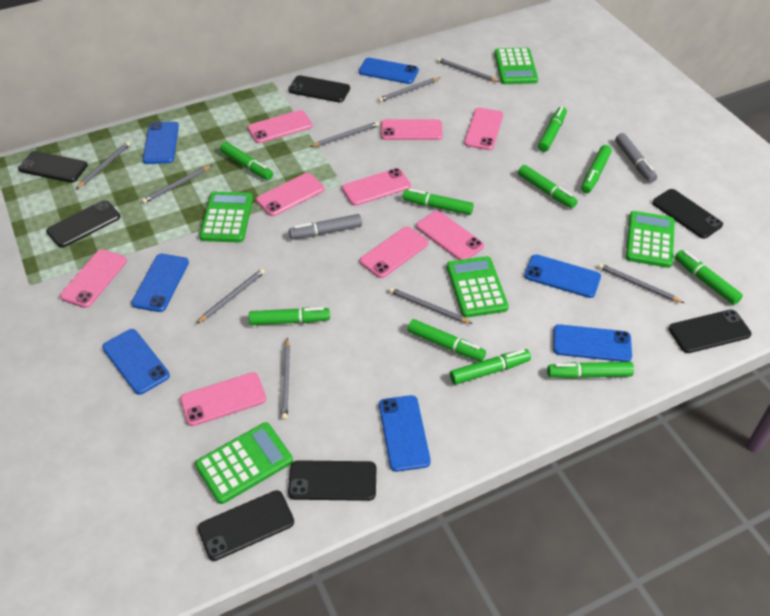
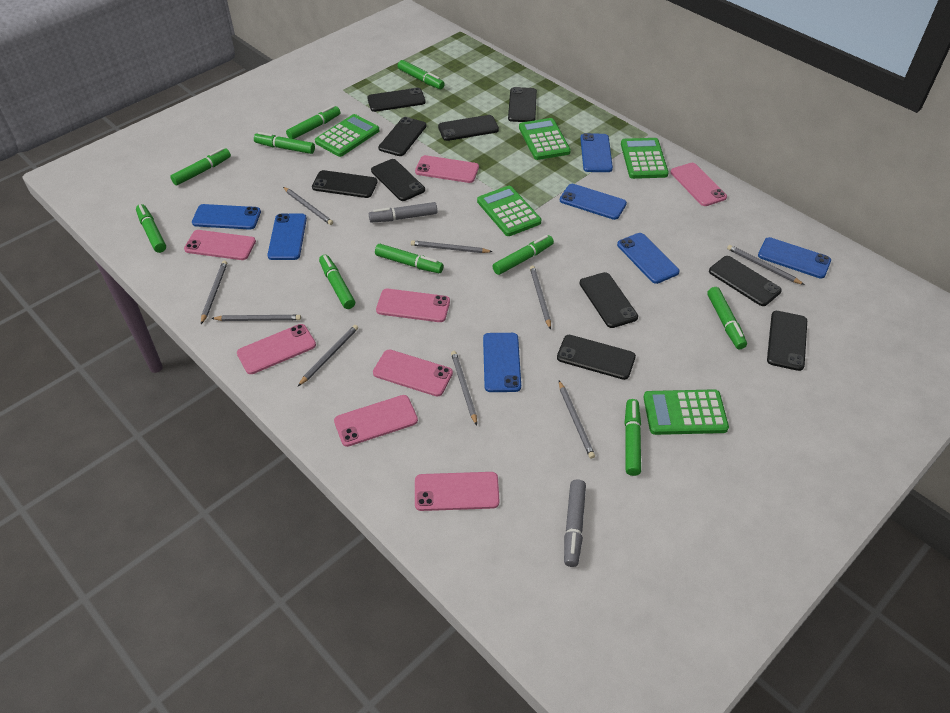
black phone: 7 -> 10
pink phone: 9 -> 8

